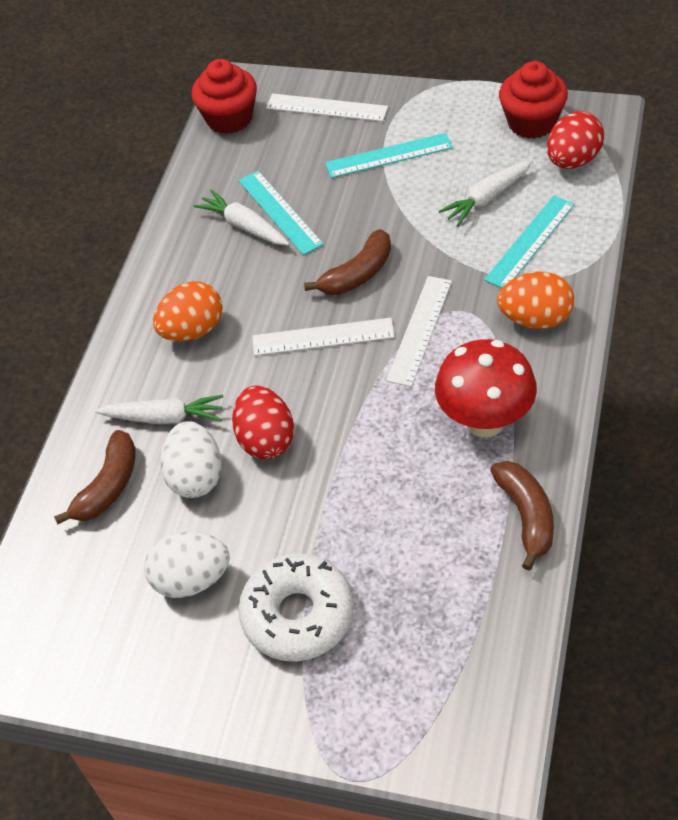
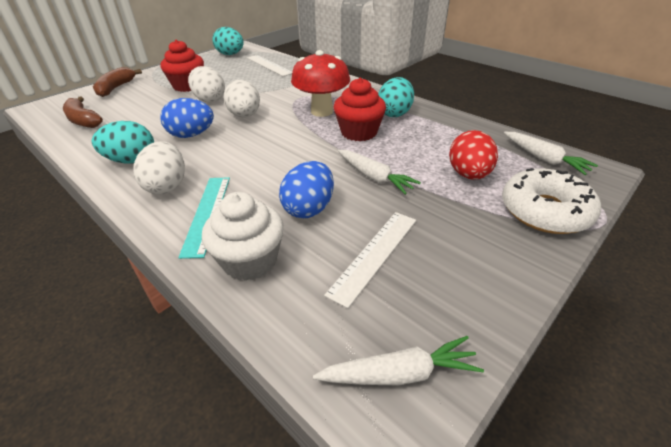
blue egg: 0 -> 2
brown banana: 3 -> 2
orange egg: 2 -> 0
red egg: 2 -> 1
turquoise egg: 0 -> 3
turquoise ruler: 3 -> 1
white cupcake: 0 -> 1
white egg: 2 -> 3
white ruler: 3 -> 2

